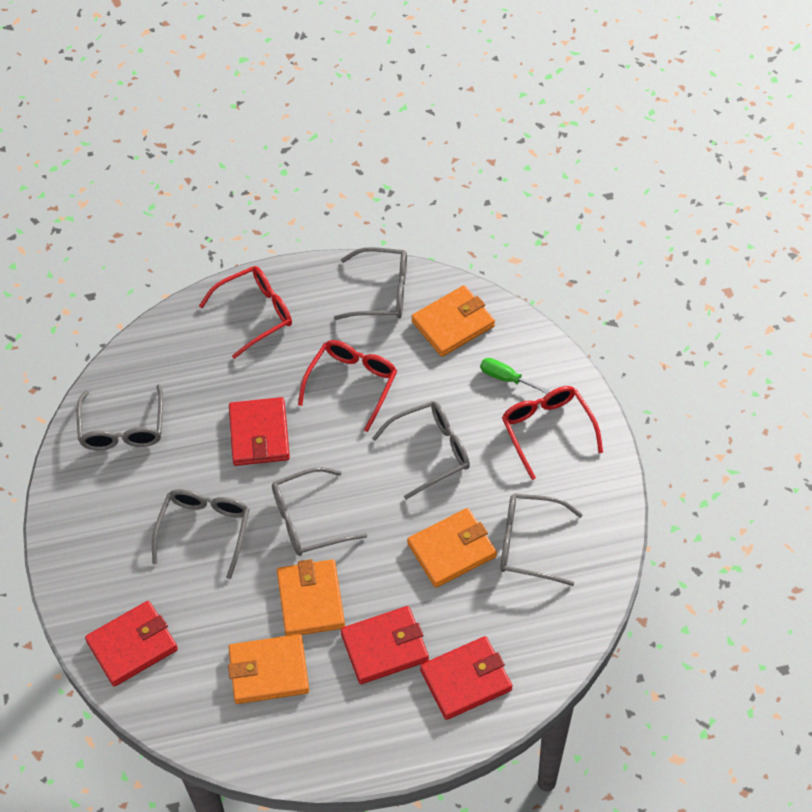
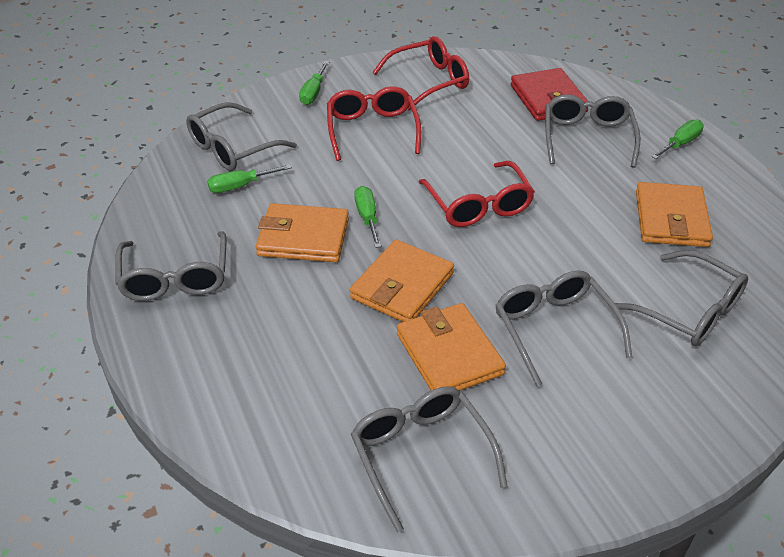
green screwdriver: 1 -> 4
red wallet: 4 -> 1

